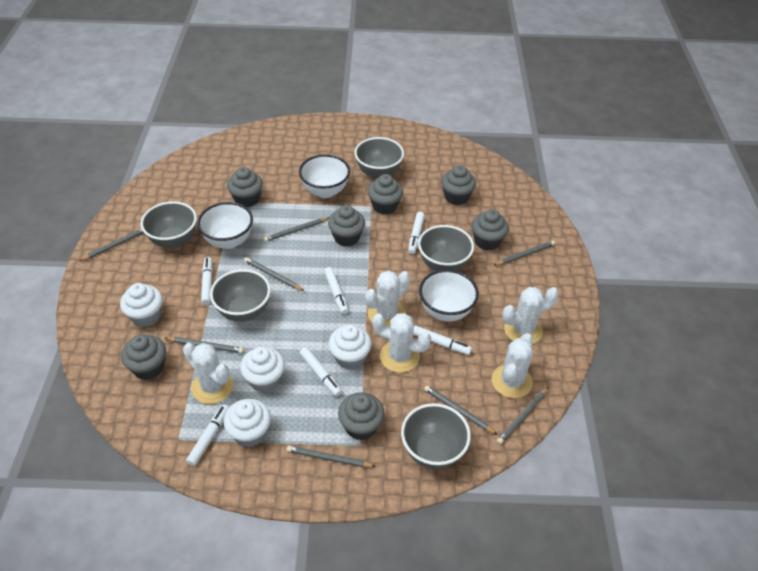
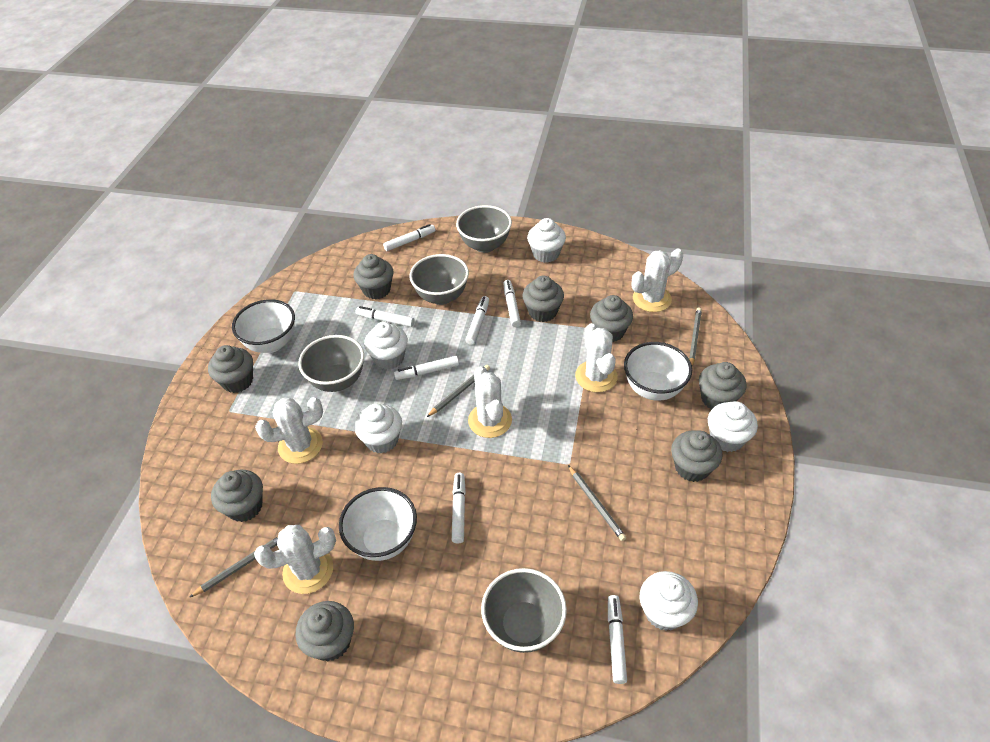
grey bowl: 5 -> 4
grey cupcake: 7 -> 8
grey pencil: 8 -> 4
white cupcake: 4 -> 5
white marker: 6 -> 7

